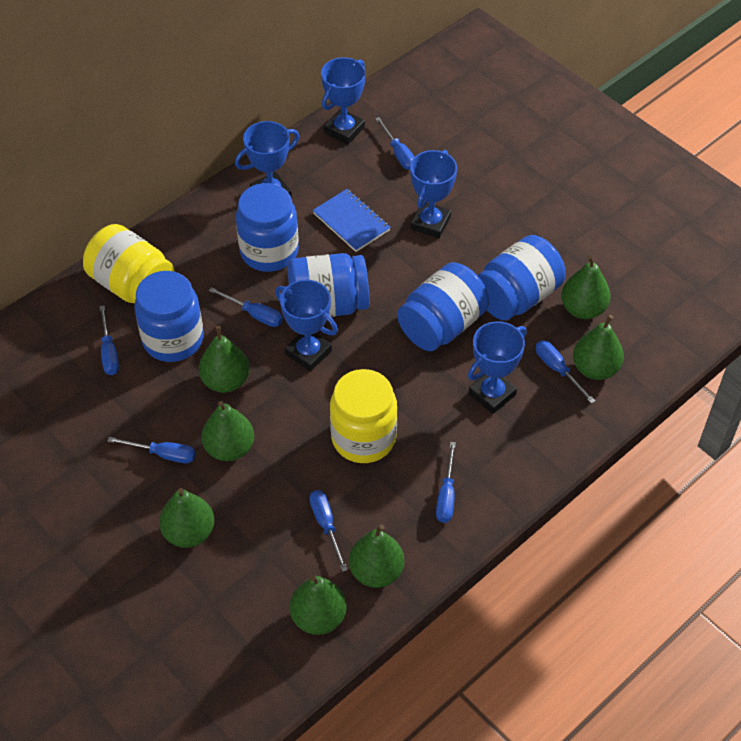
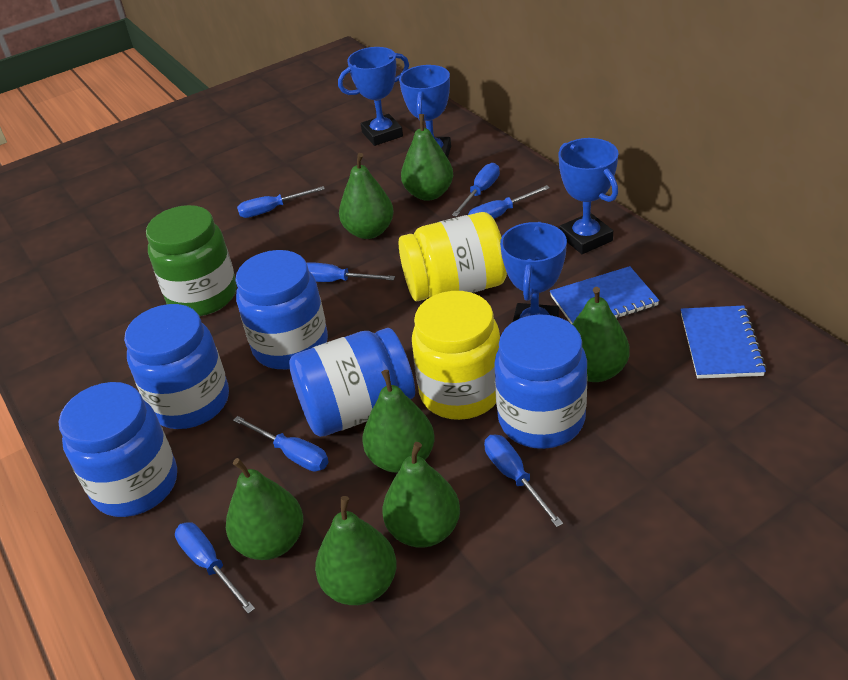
blue notebook: 1 -> 2
blue trophy: 5 -> 4
green jar: 0 -> 1

